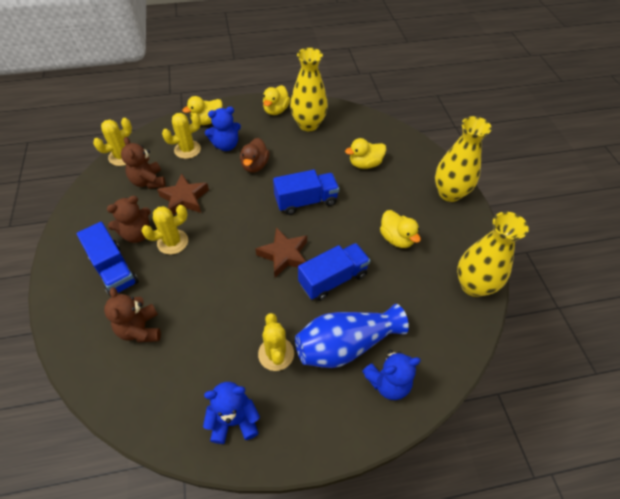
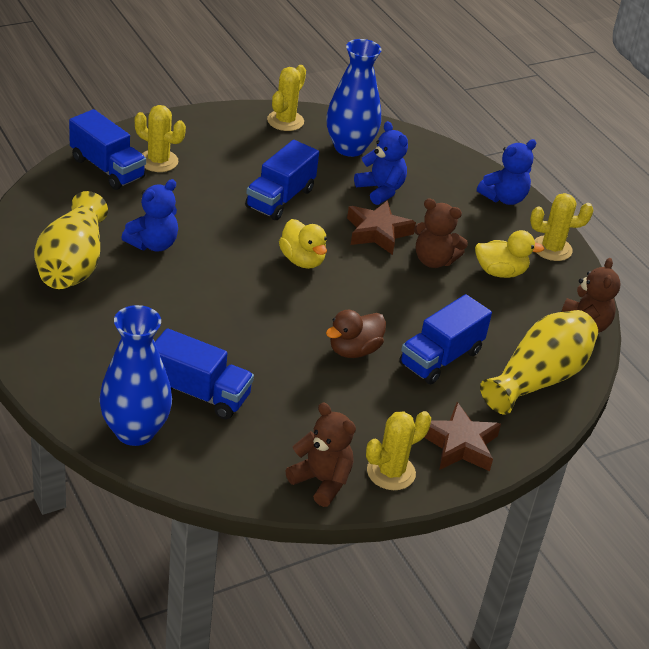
blue truck: 3 -> 4
blue vase: 1 -> 2
yellow duck: 4 -> 2
yellow vase: 3 -> 2

